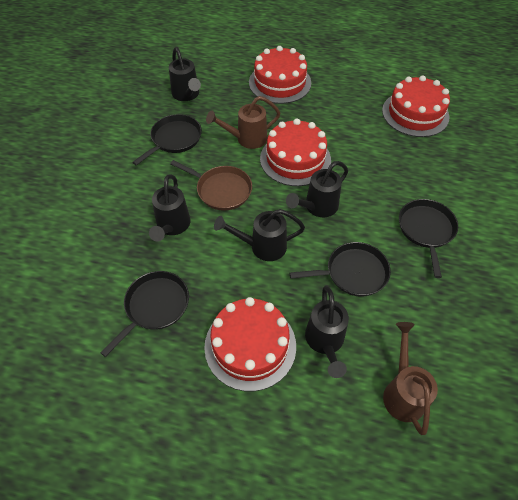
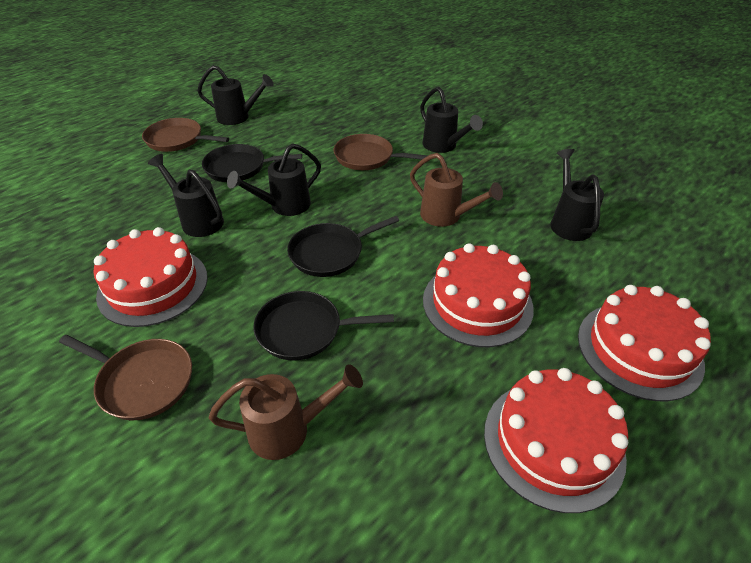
black pan: 4 -> 3
brown pan: 1 -> 3

